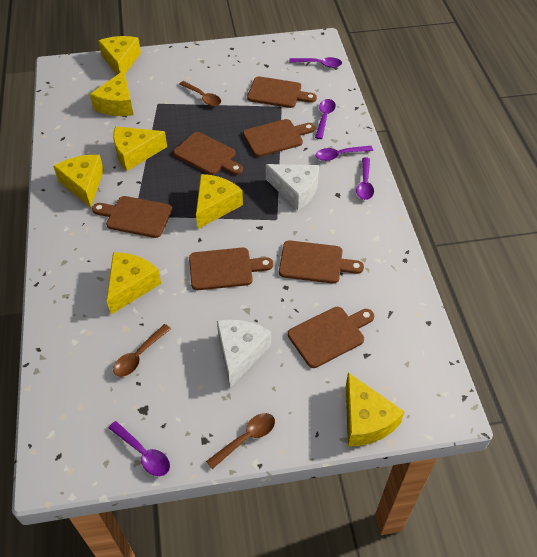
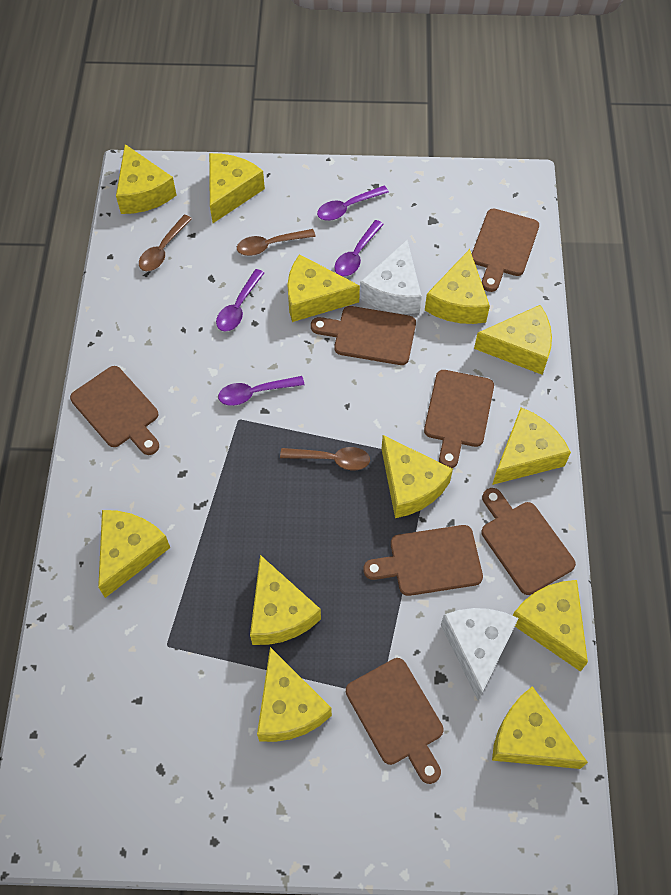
purple spoon: 5 -> 4
yellow cheese: 7 -> 12

